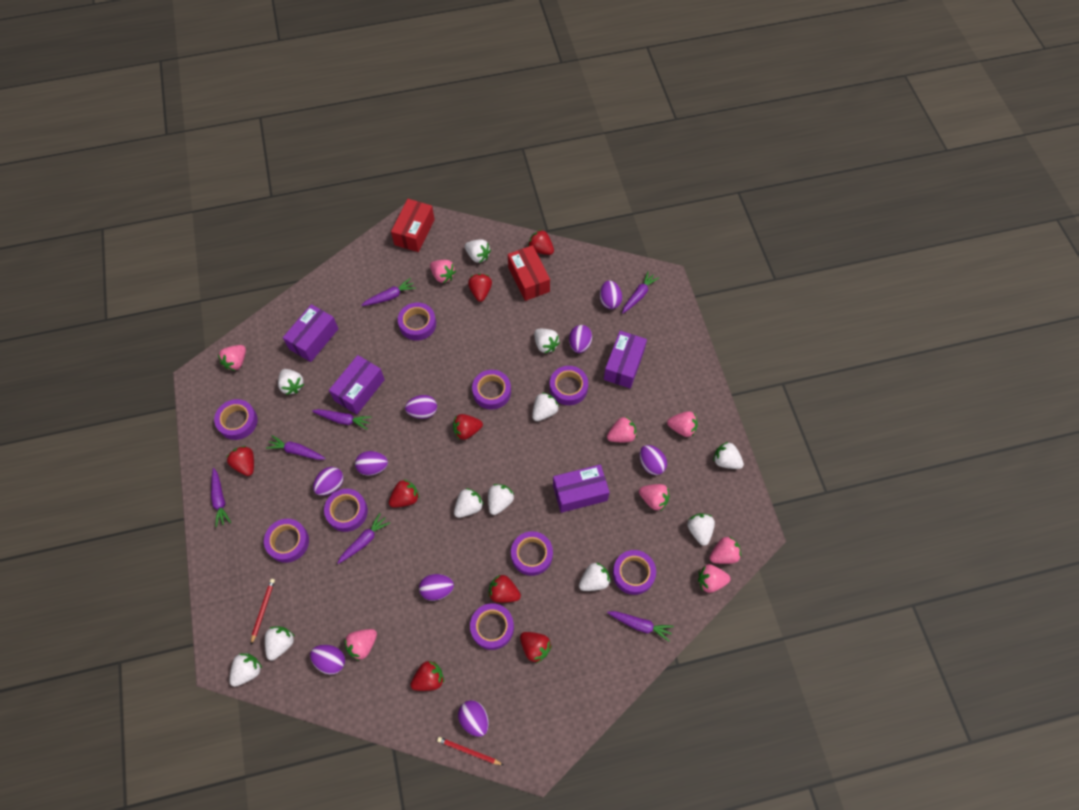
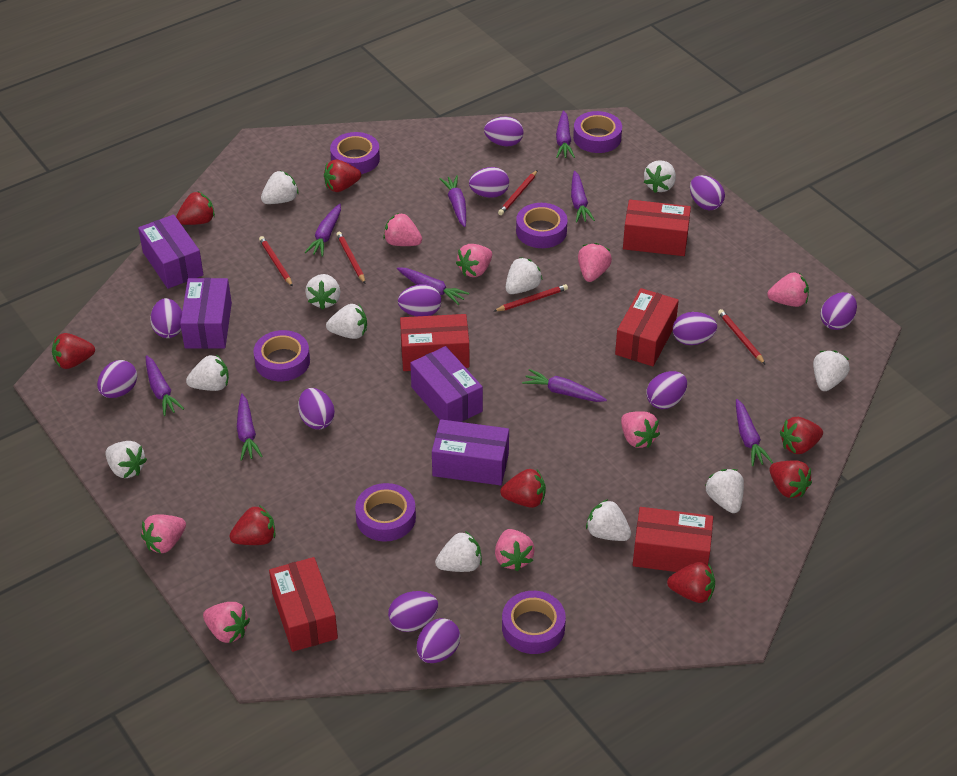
purple carrot: 7 -> 9
purple egg: 9 -> 12
purple tape: 9 -> 6
red box: 2 -> 5
red pencil: 2 -> 5

